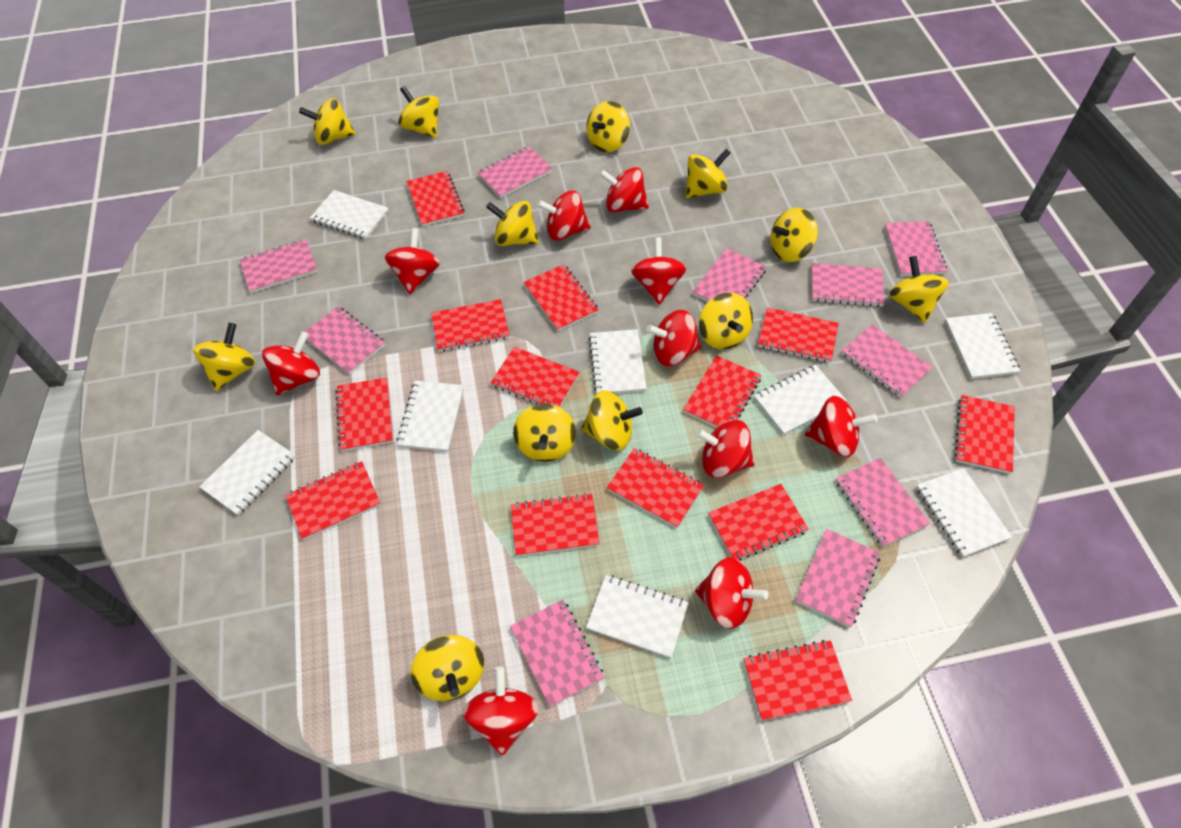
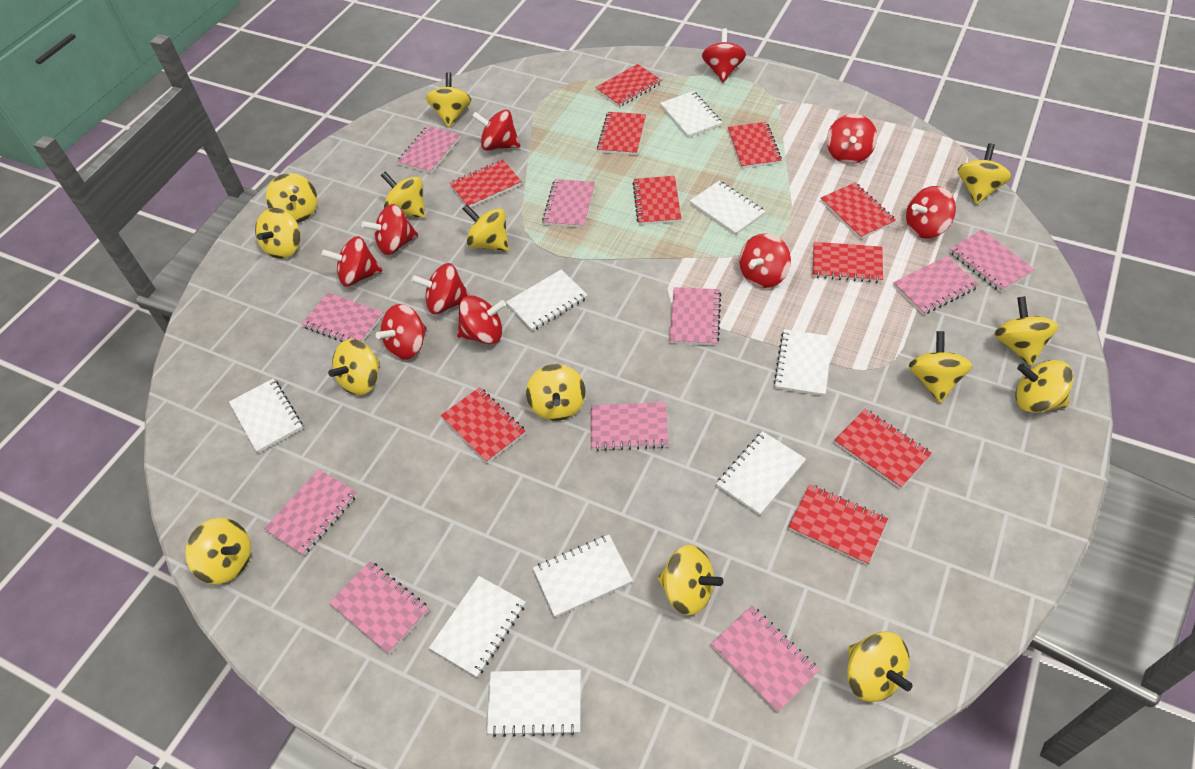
red notebook: 13 -> 10
white notebook: 8 -> 9
yellow spinning top: 12 -> 14

